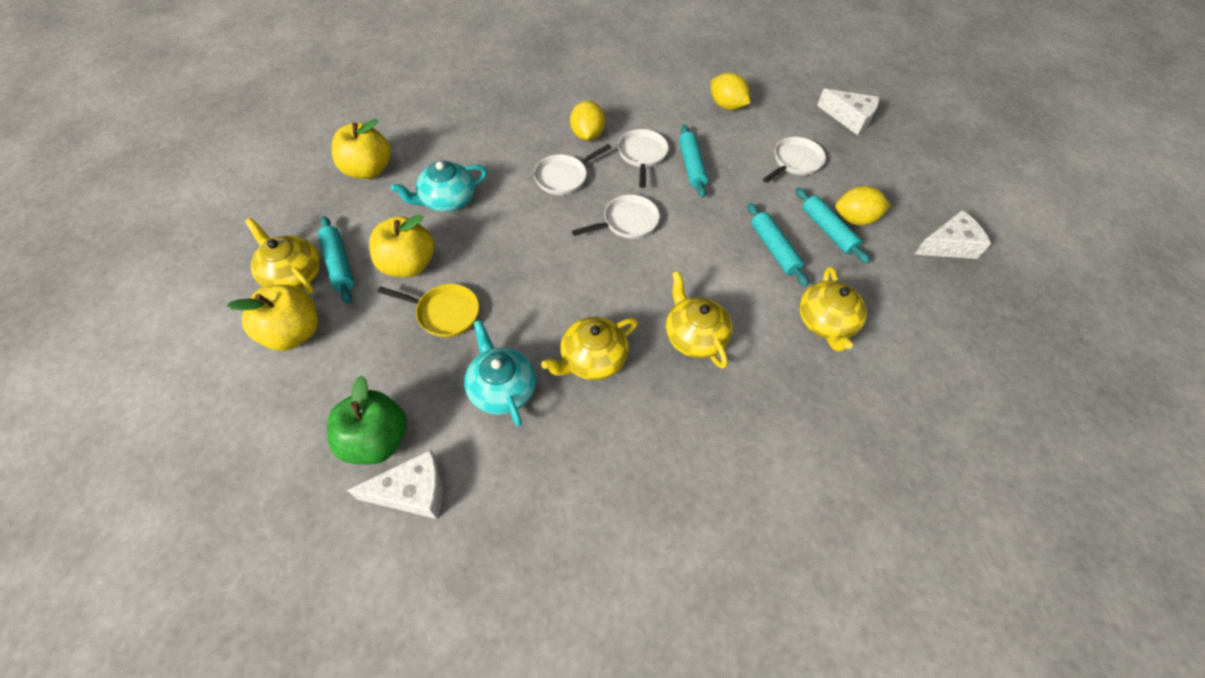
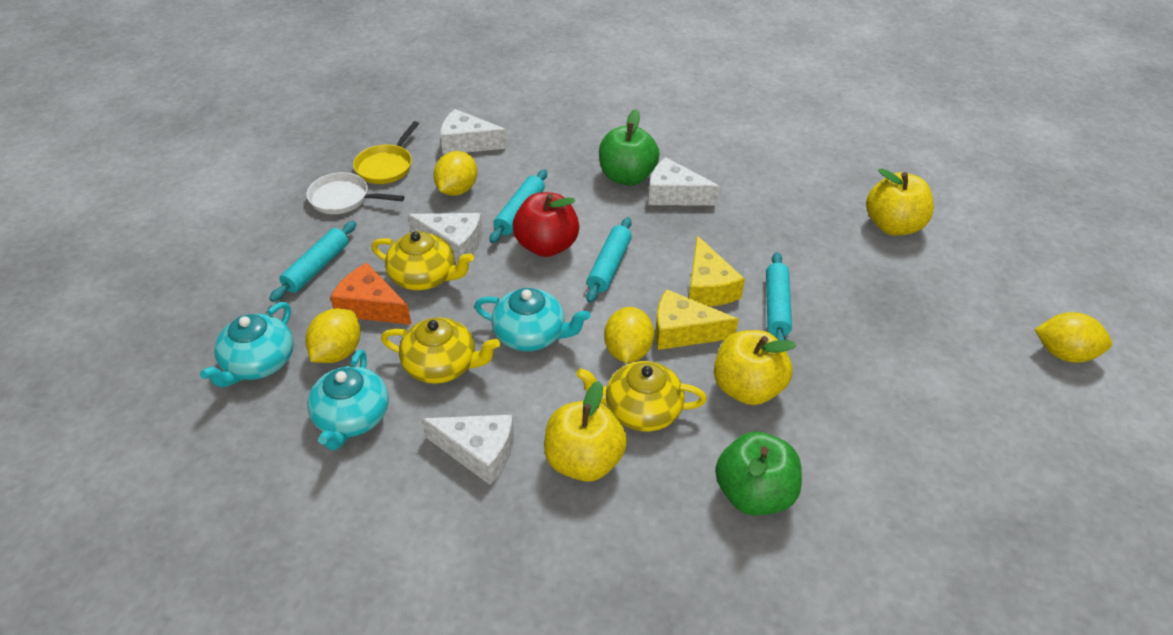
green apple: 1 -> 2
orange cheese: 0 -> 1
red apple: 0 -> 1
turquoise teapot: 2 -> 3
white cheese: 3 -> 4
white pan: 4 -> 1
yellow cheese: 0 -> 2
yellow lemon: 3 -> 4
yellow teapot: 4 -> 3

